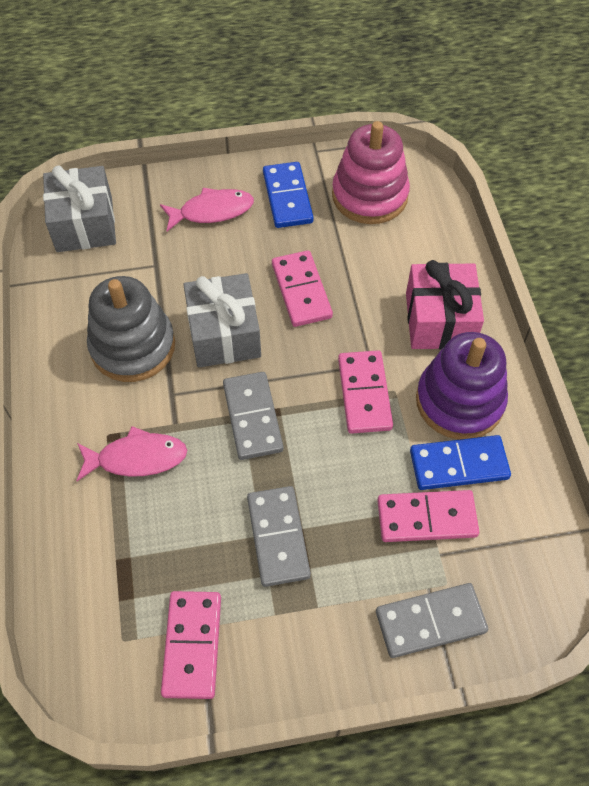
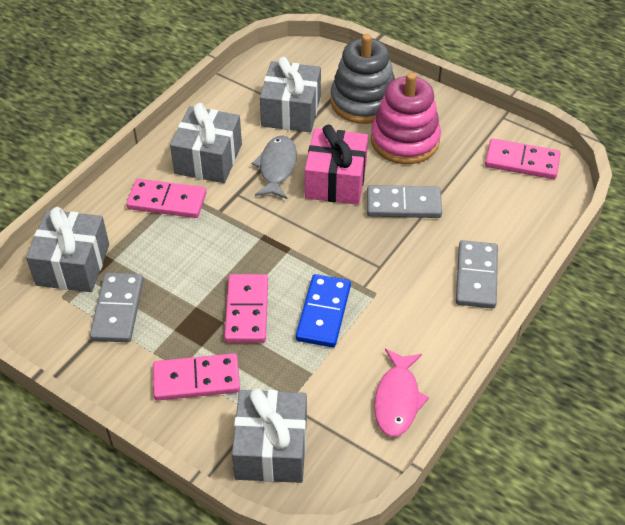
blue domino: 2 -> 1
grey fish: 0 -> 1
grey gift: 2 -> 4
pink fish: 2 -> 1
purple stacking toy: 1 -> 0

